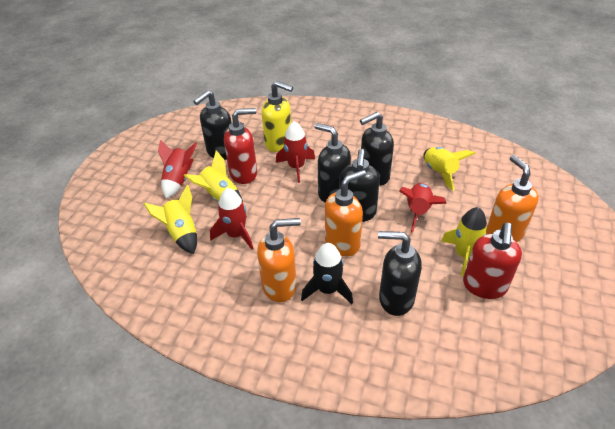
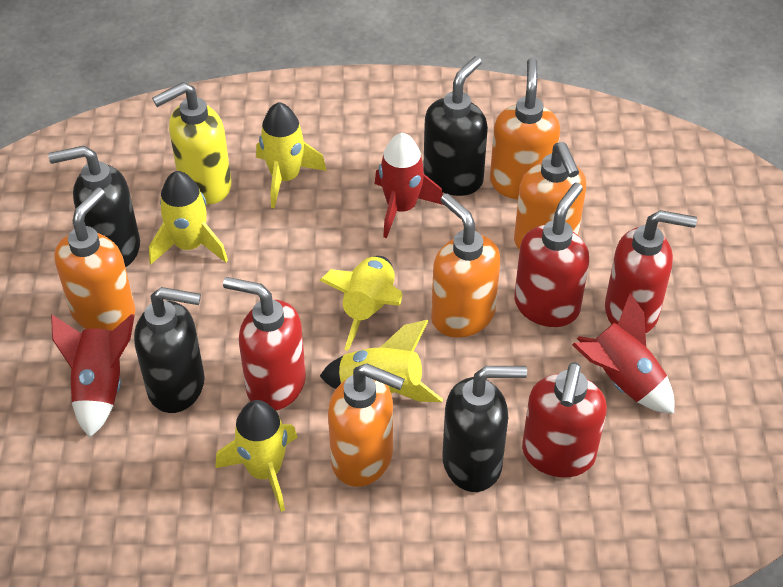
black rocket: 1 -> 0
black soap dispenser: 5 -> 4
orange soap dispenser: 3 -> 5
red rocket: 4 -> 3
red soap dispenser: 2 -> 4
yellow rocket: 4 -> 5

